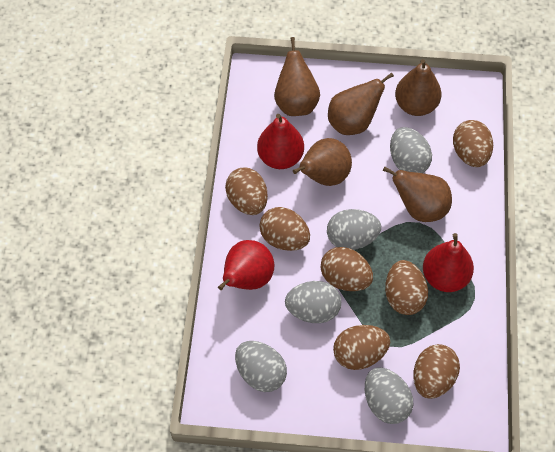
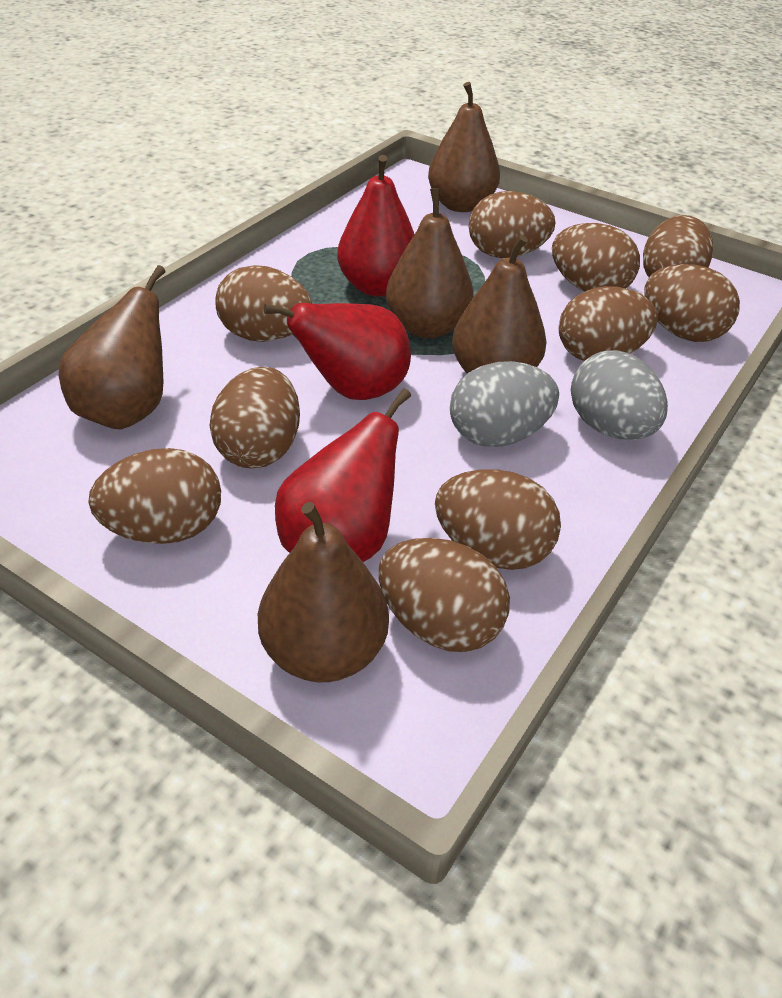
brown egg: 7 -> 10
grey egg: 5 -> 2

